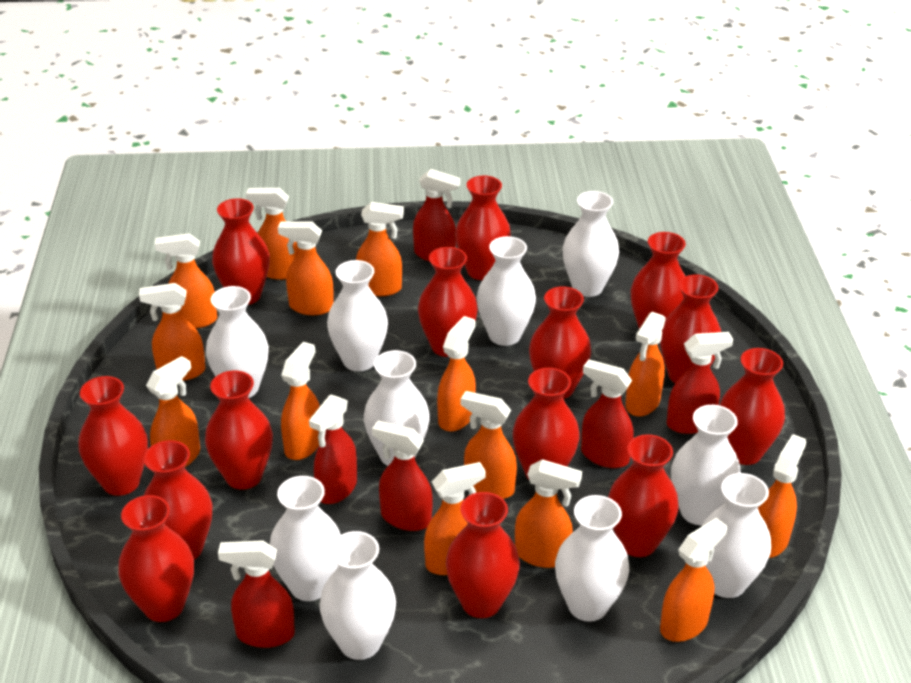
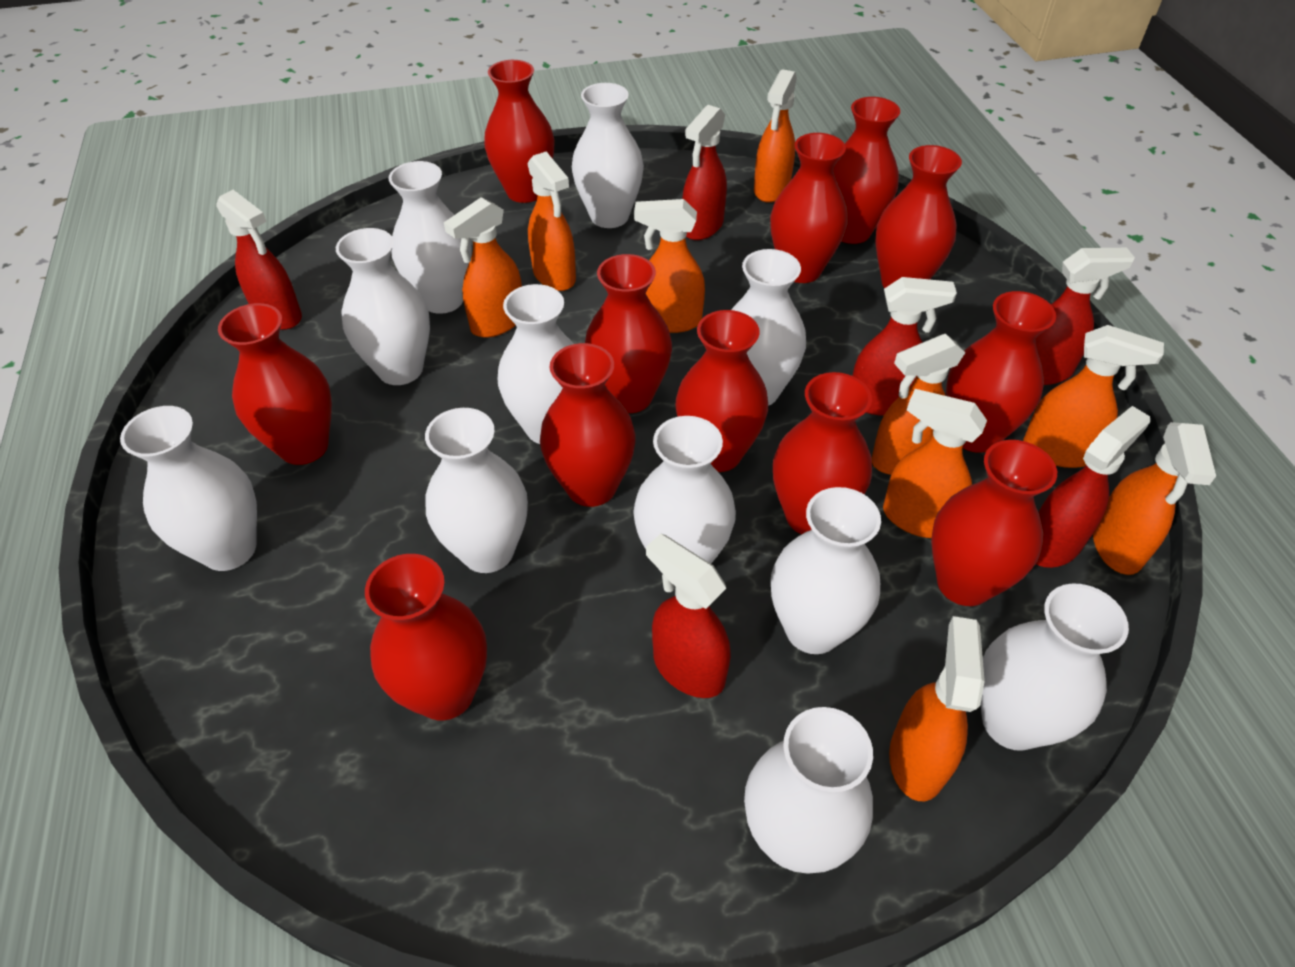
orange spray bottle: 14 -> 9
red vase: 14 -> 12
white vase: 10 -> 11

